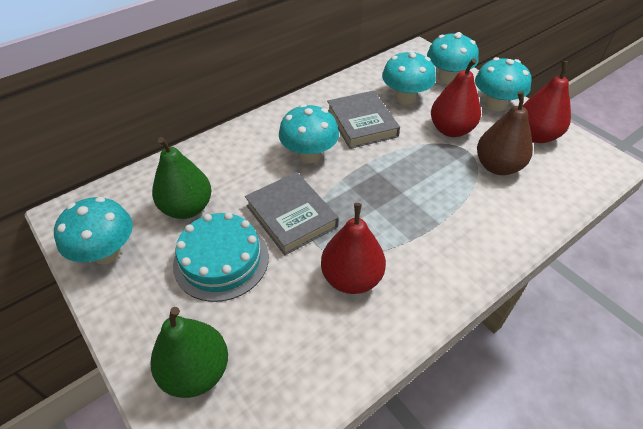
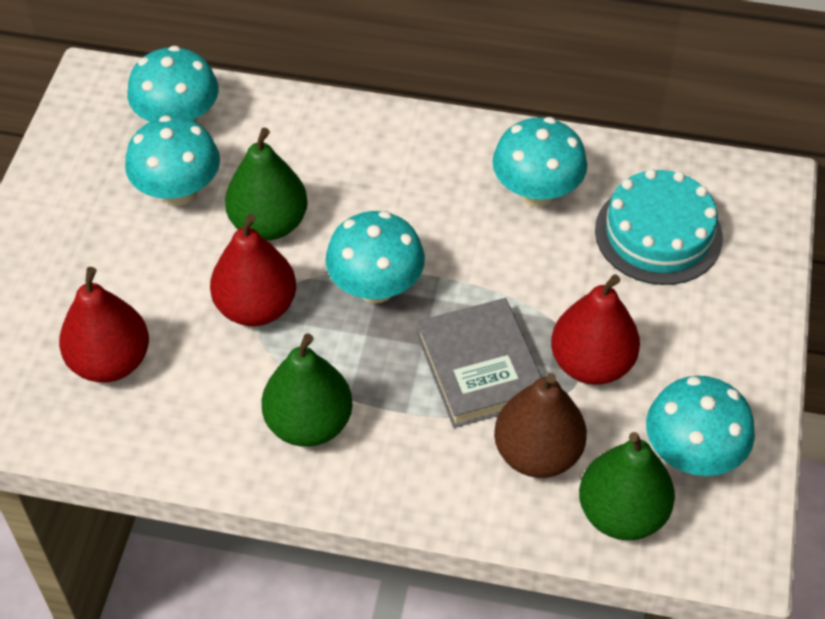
green pear: 2 -> 3
grey book: 2 -> 1

